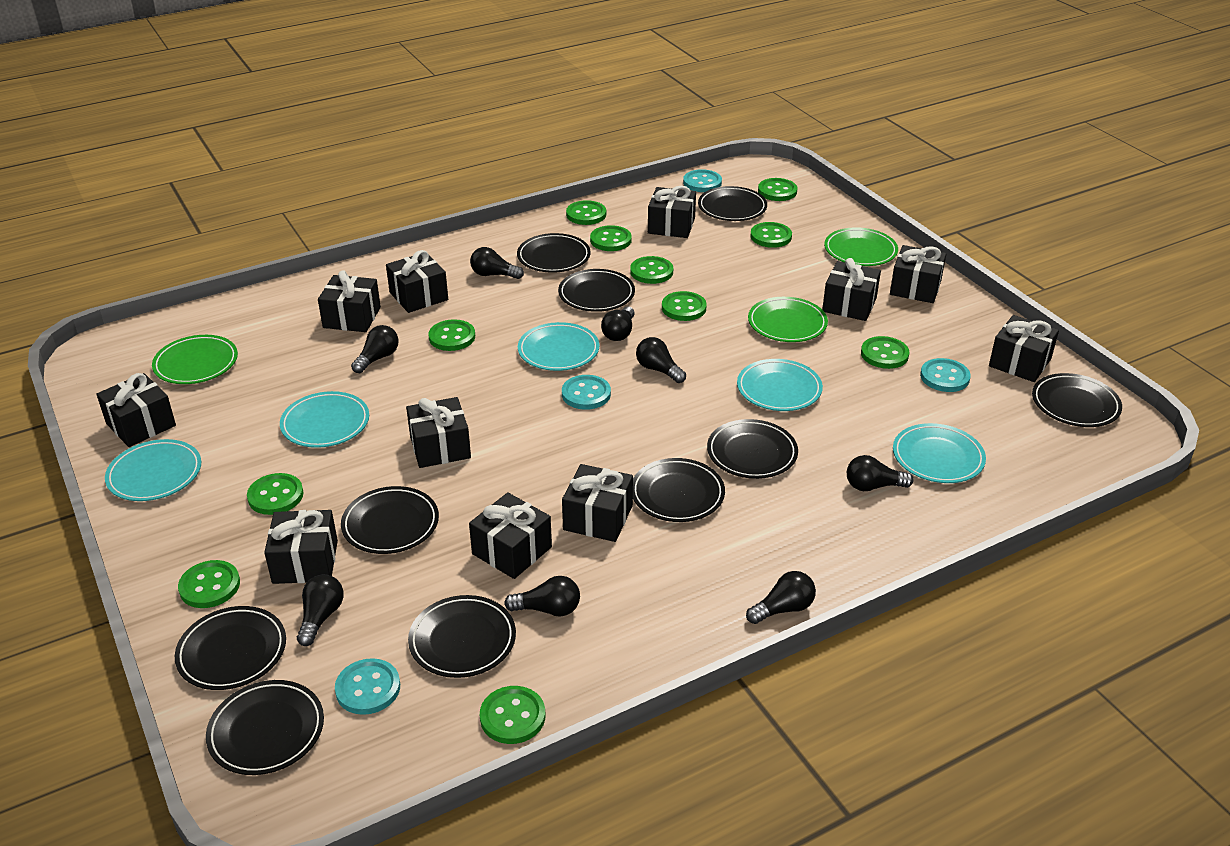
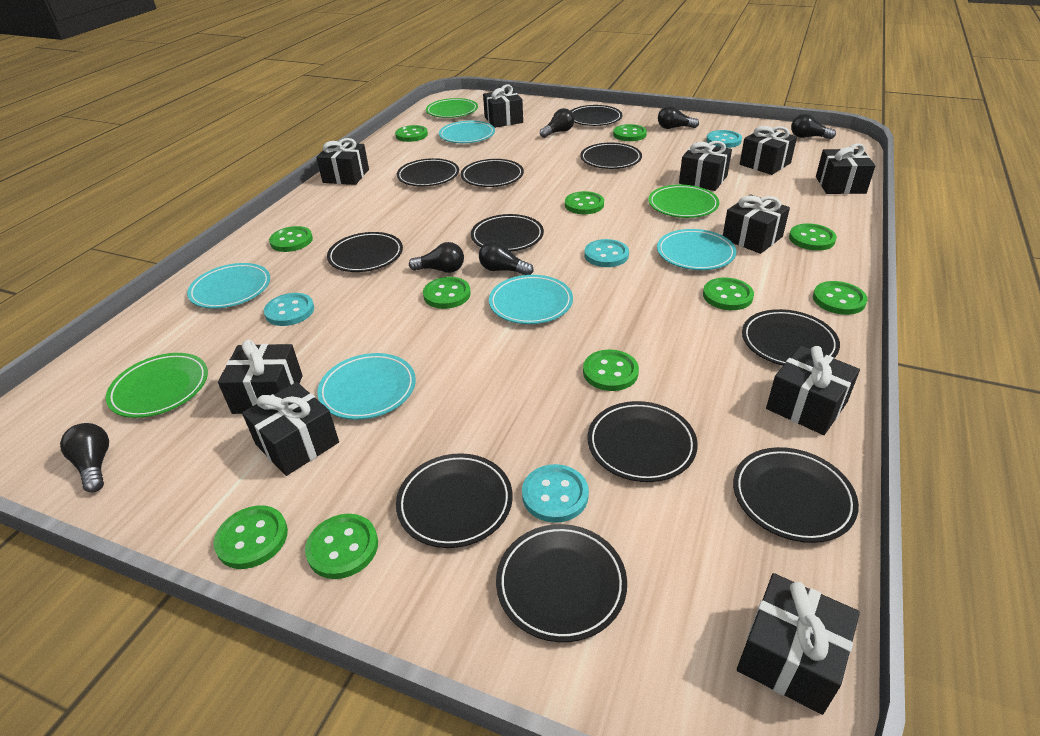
black gift: 11 -> 10
black light bulb: 8 -> 6
black plate: 10 -> 11

